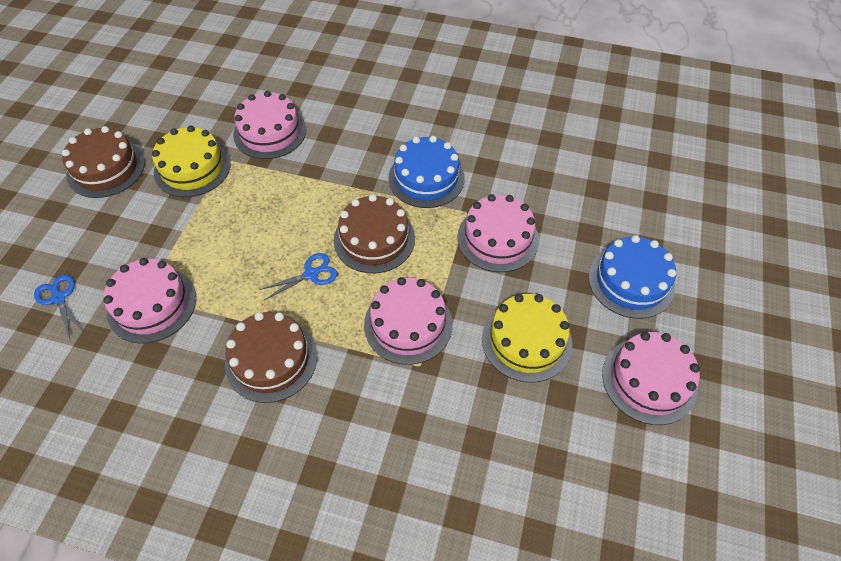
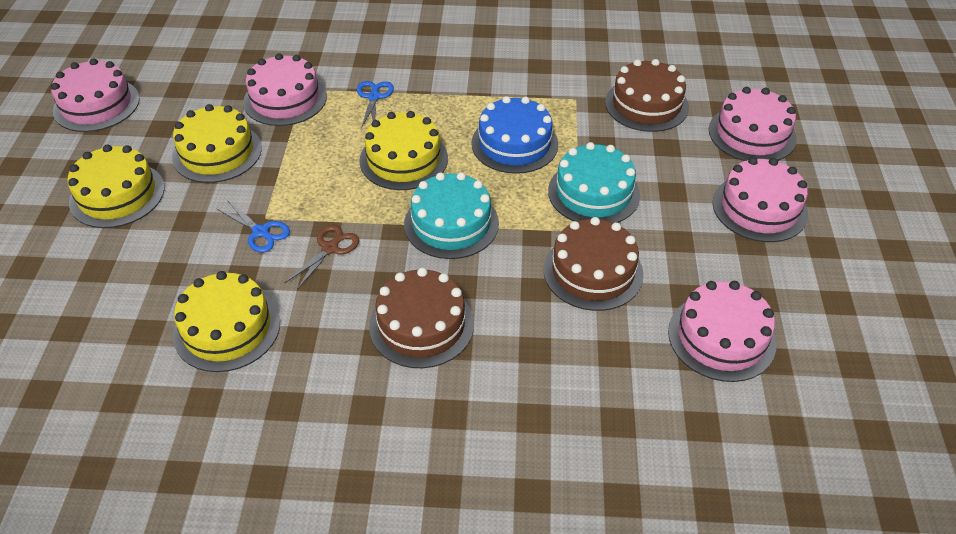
blue cake: 2 -> 1
brown scissors: 0 -> 1
turquoise cake: 0 -> 2
yellow cake: 2 -> 4

